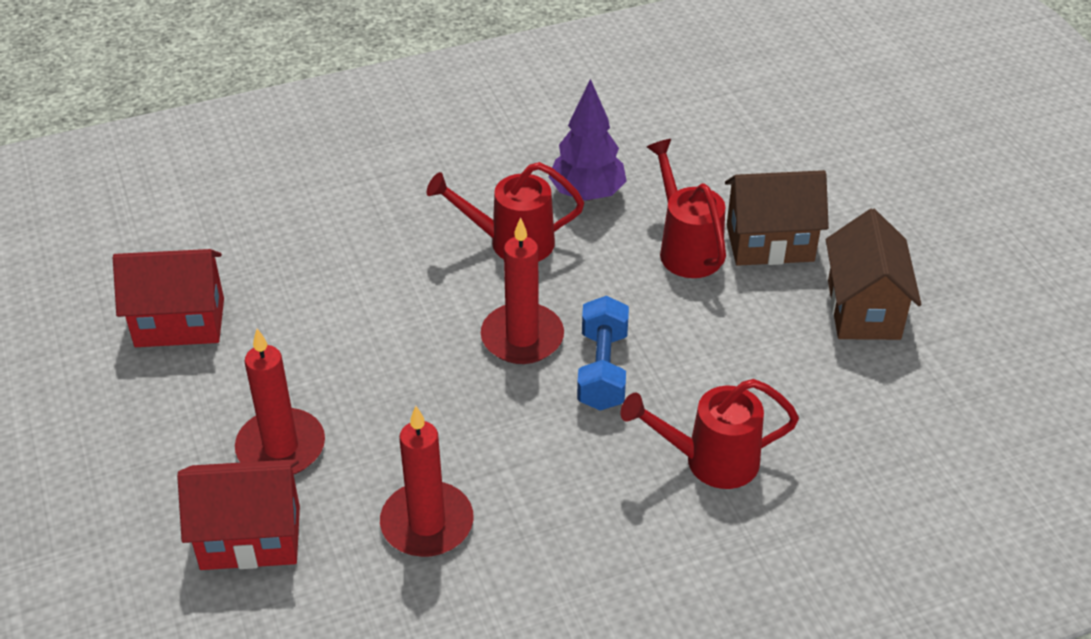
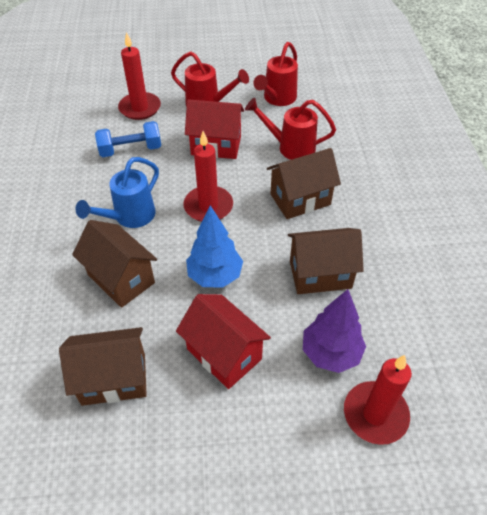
blue tree: 0 -> 1
blue watering can: 0 -> 1
brown house: 2 -> 4

